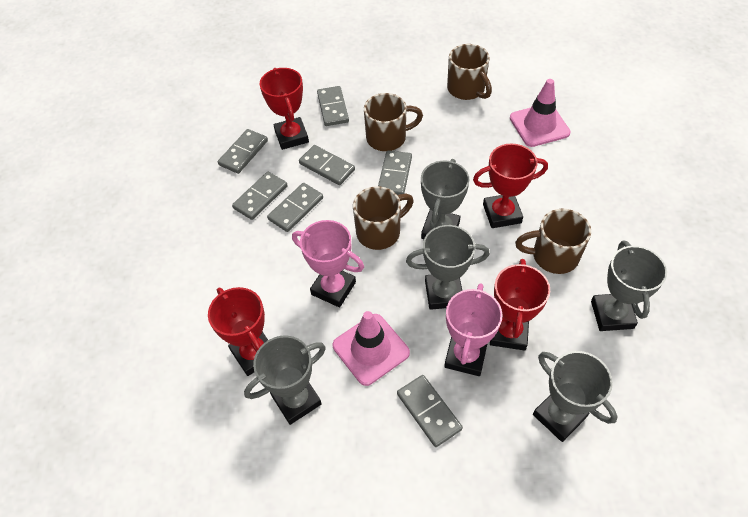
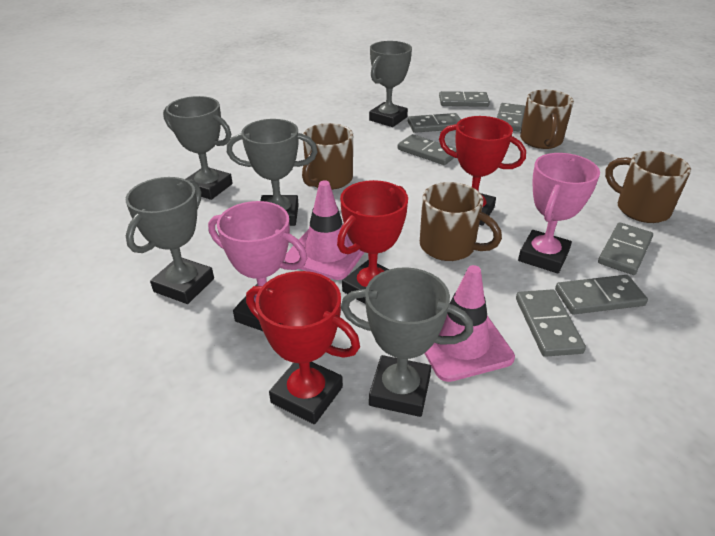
red trophy: 4 -> 3

